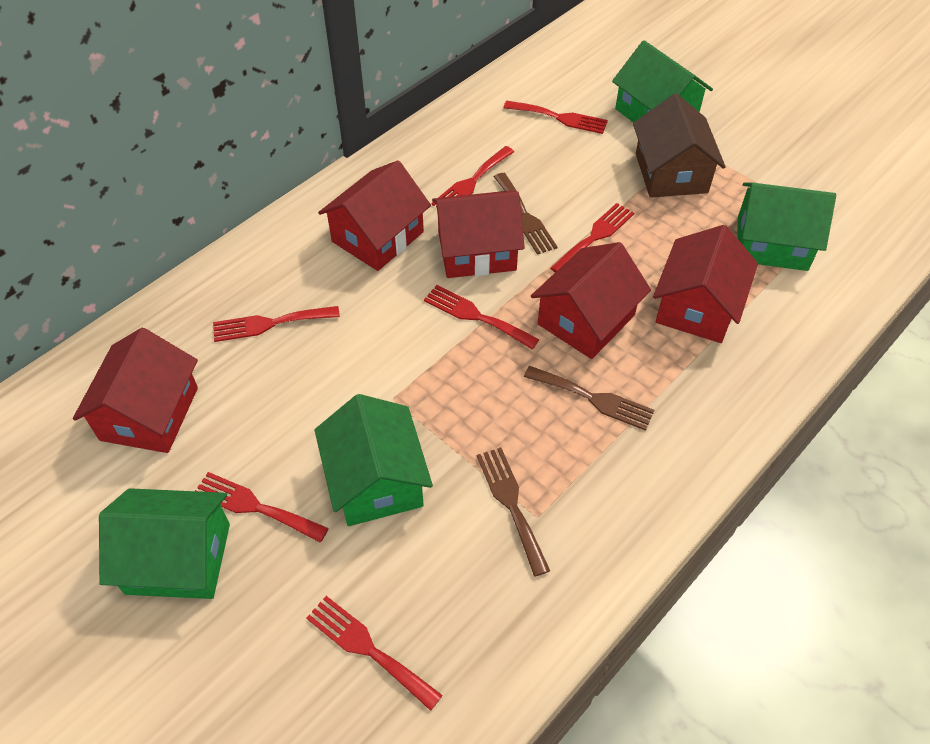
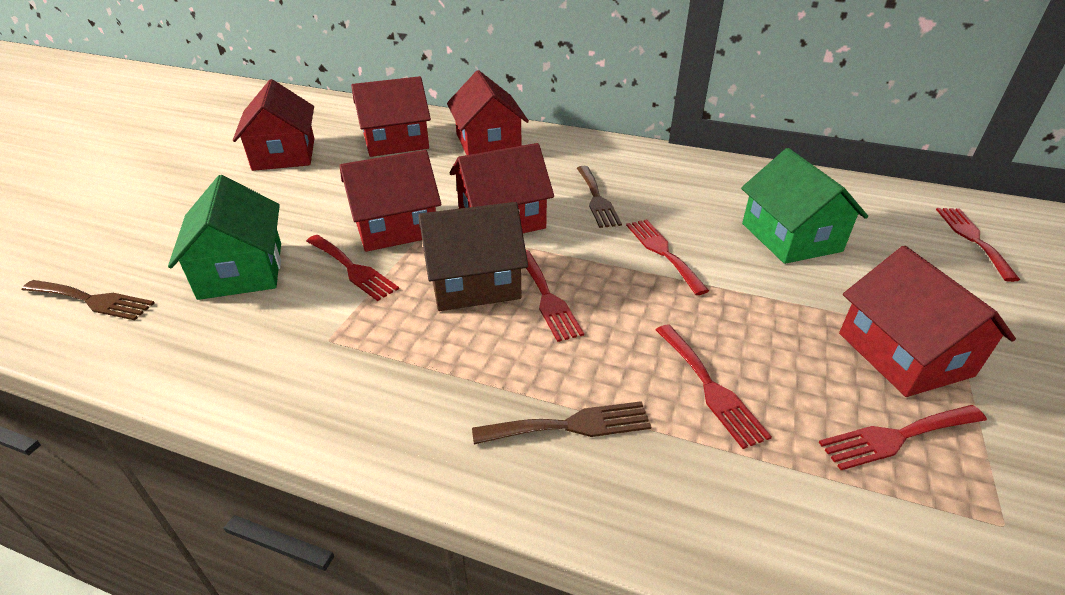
green house: 4 -> 2
red fork: 7 -> 6
red house: 5 -> 6

